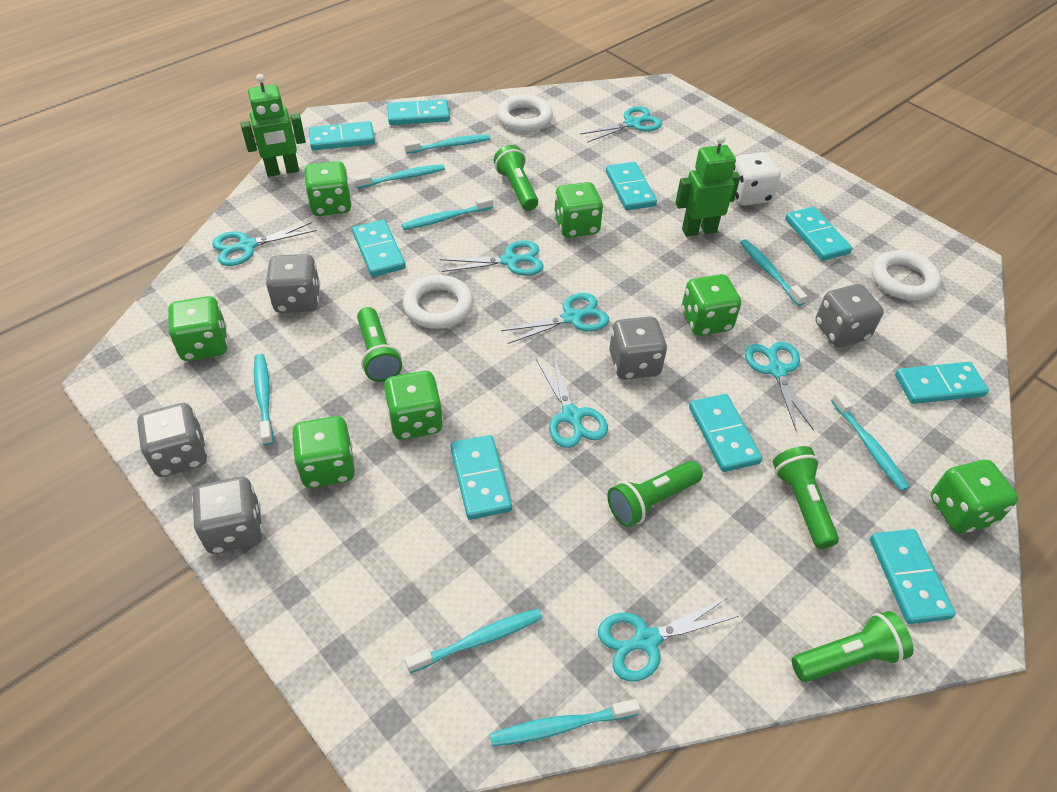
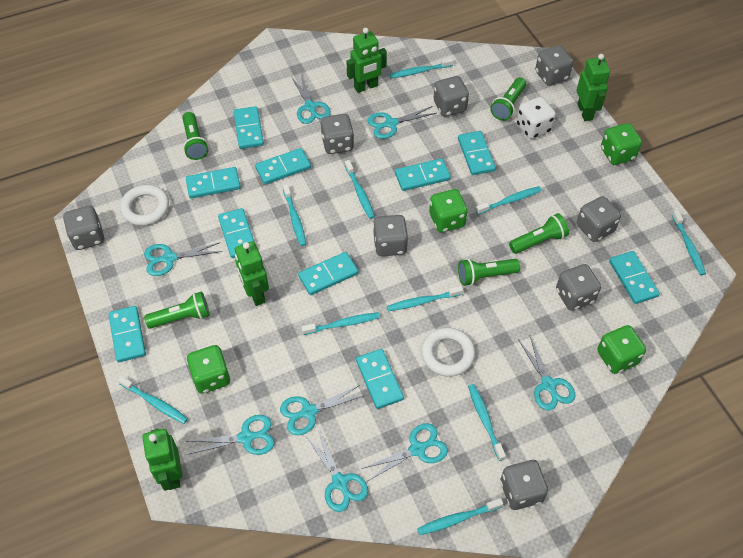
green dice: 7 -> 4
green robot: 2 -> 4
grey dice: 5 -> 8
turquoise domino: 9 -> 10
turquoise scissors: 7 -> 8
turquoise toothbrush: 8 -> 10
white ring: 3 -> 2

